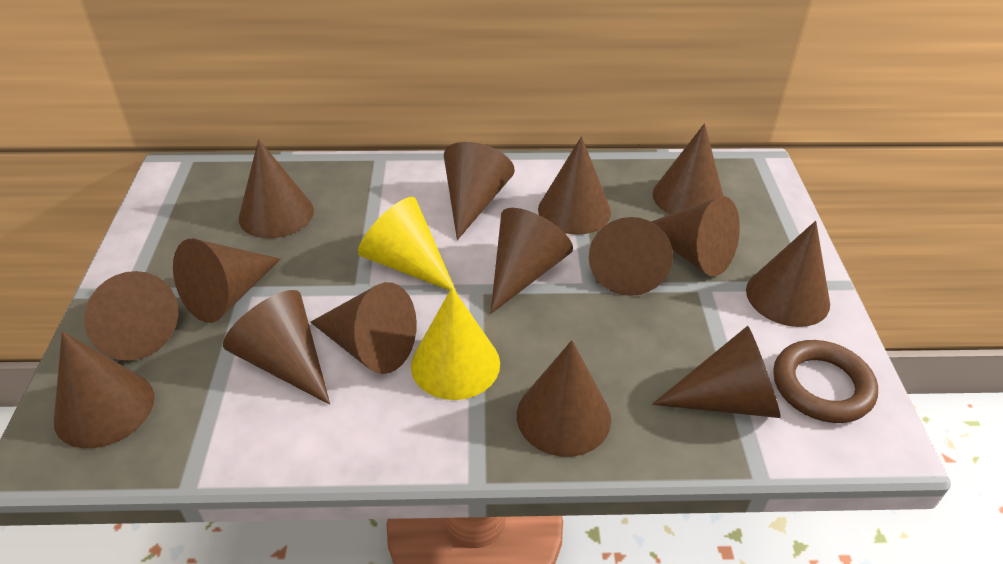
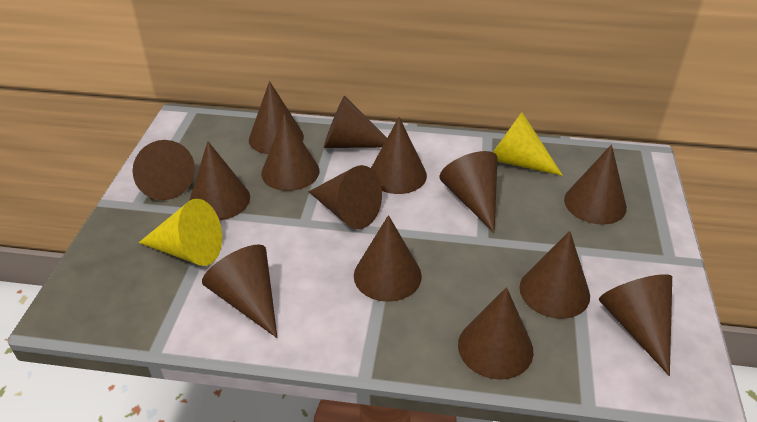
brown cone: 15 -> 14
brown ring: 1 -> 0

